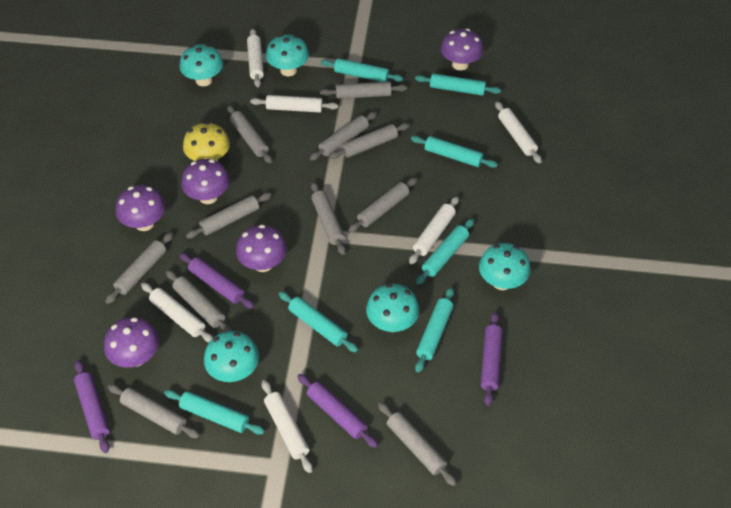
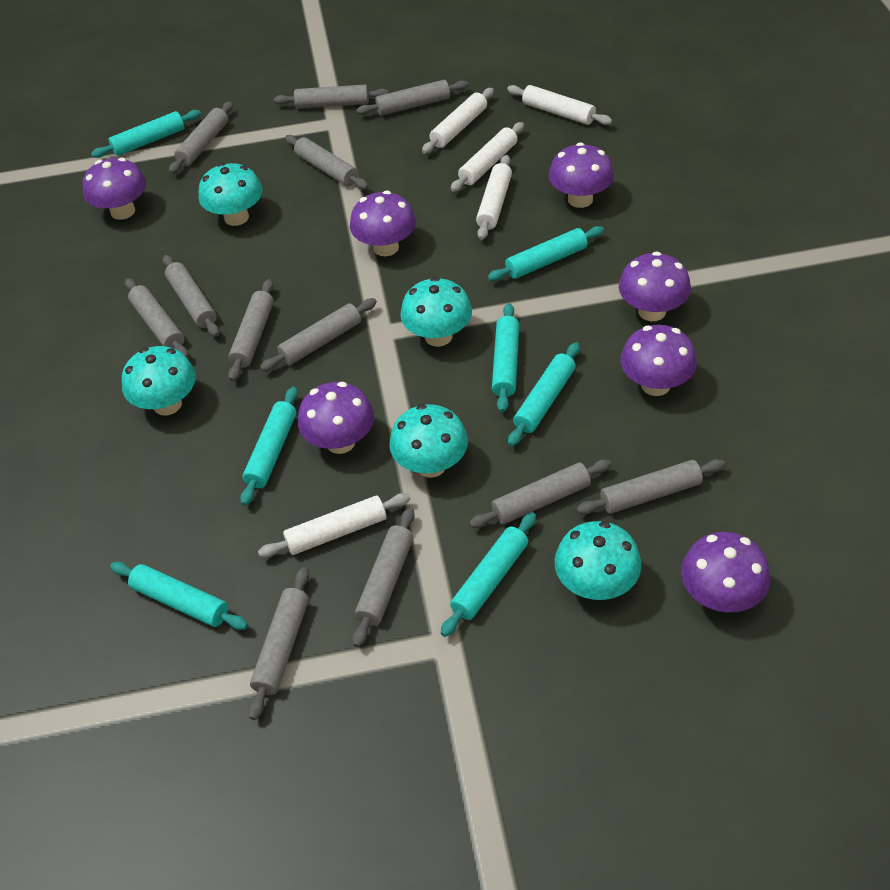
grey rolling pin: 11 -> 12
purple mushroom: 5 -> 7
purple rolling pin: 4 -> 0
white rolling pin: 6 -> 5
yellow mushroom: 1 -> 0

